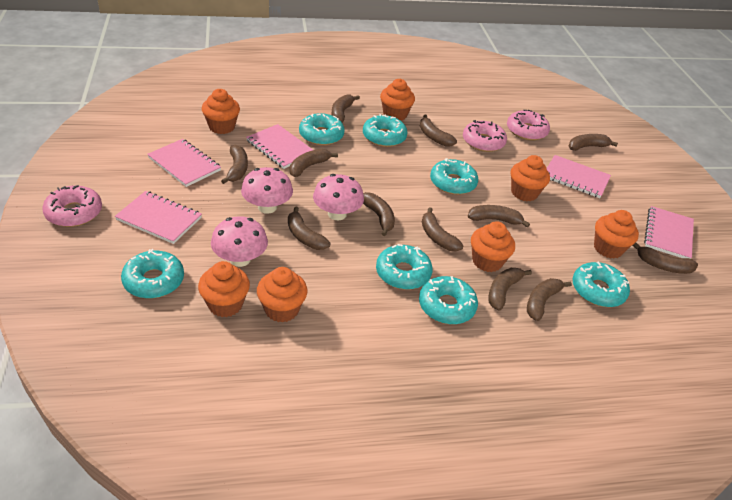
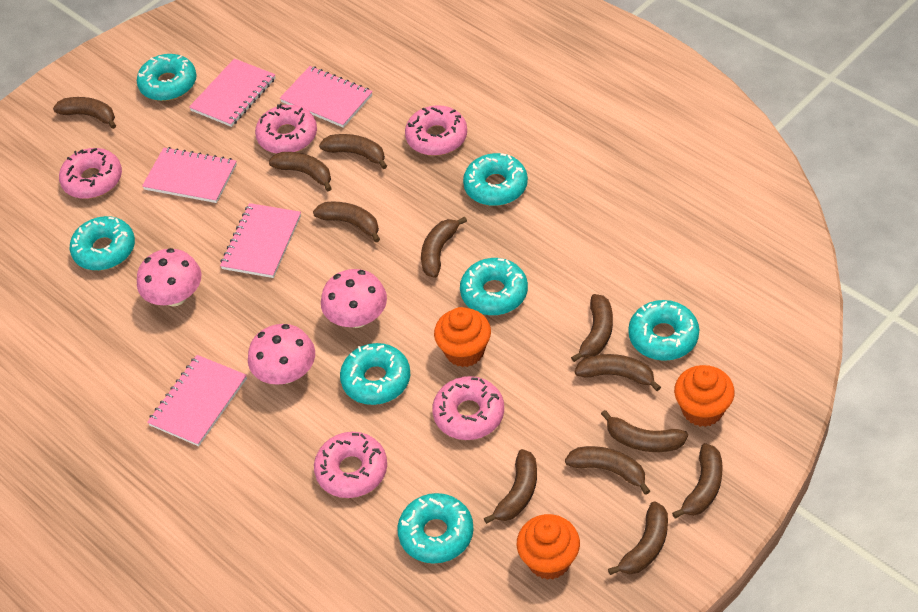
orange cupcake: 7 -> 3
pink donut: 3 -> 5

